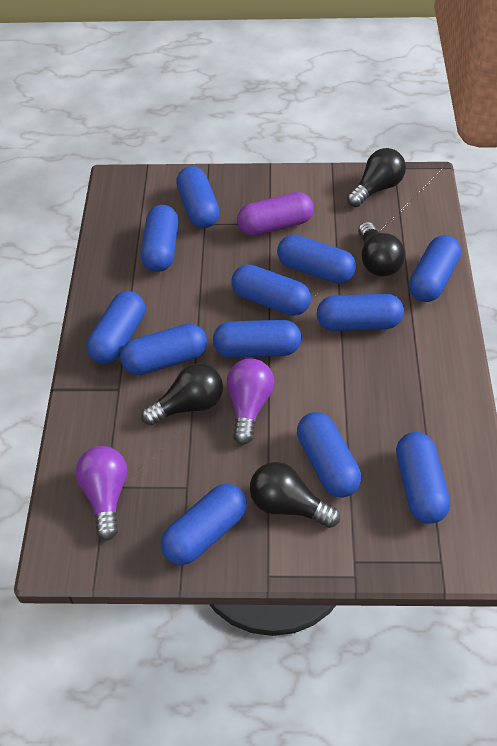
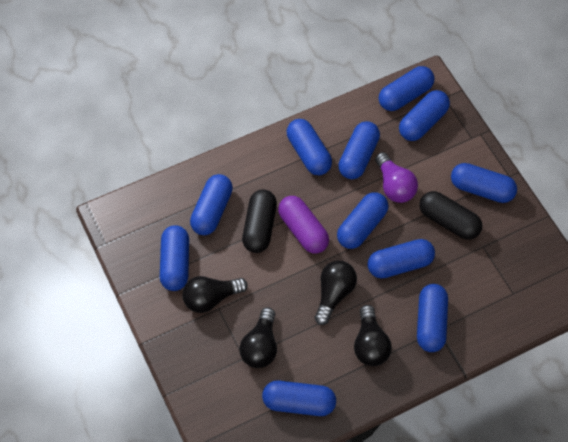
black capsule: 0 -> 2
blue capsule: 12 -> 11
purple light bulb: 2 -> 1

